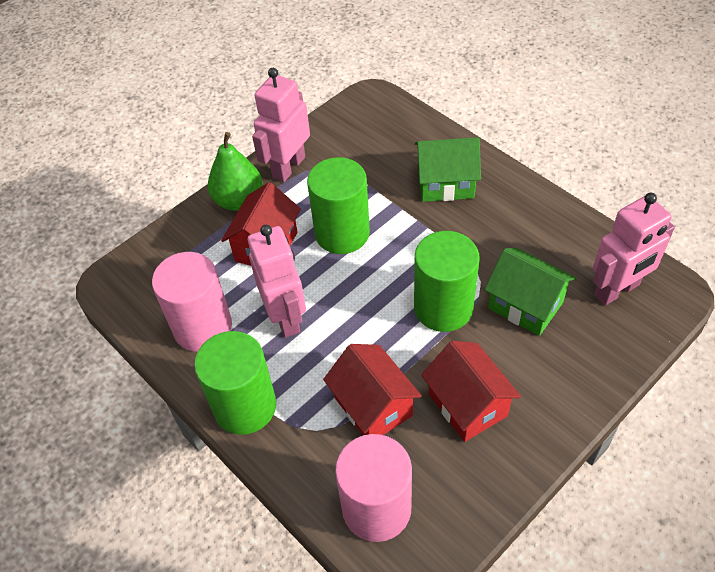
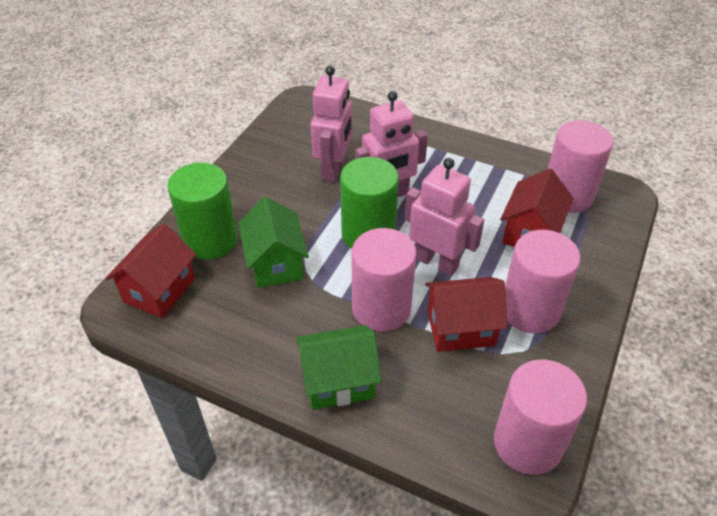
green cylinder: 3 -> 2
green pear: 1 -> 0
pink cylinder: 2 -> 4

